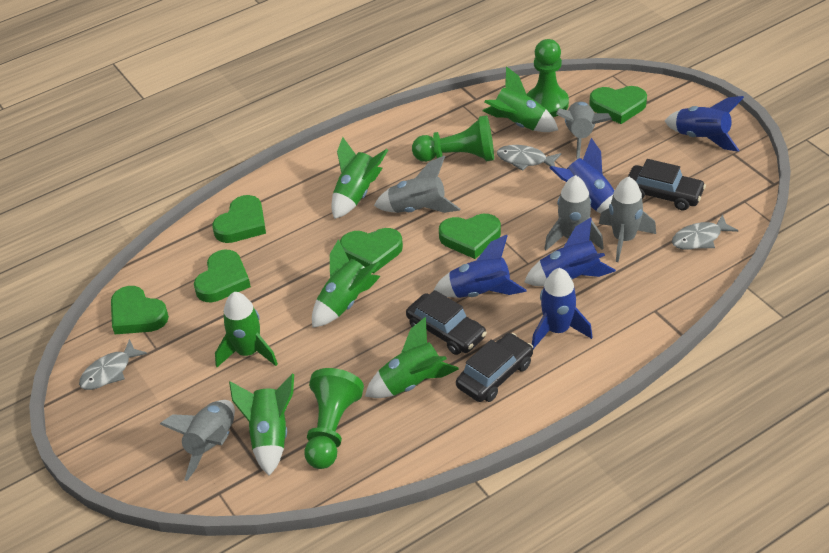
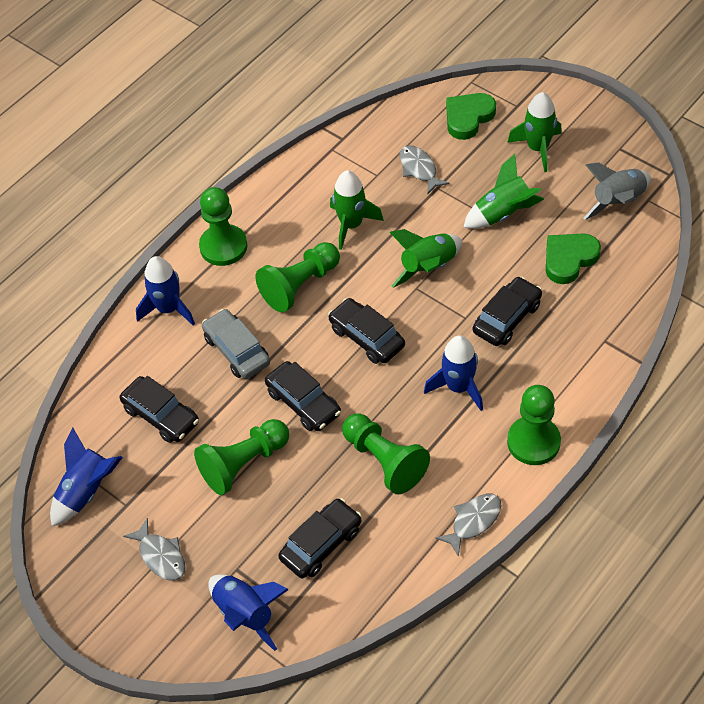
black car: 3 -> 5
blue rocket: 5 -> 4
green heart: 6 -> 2
green pawn: 3 -> 5
green rocket: 6 -> 4
grey car: 0 -> 1
grey rocket: 5 -> 1

